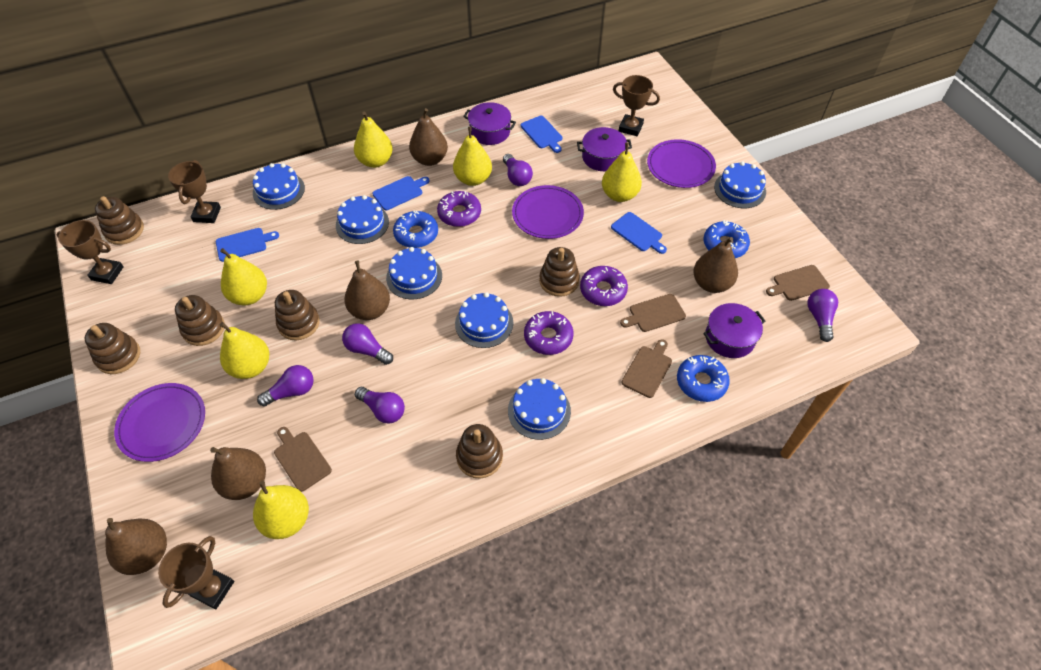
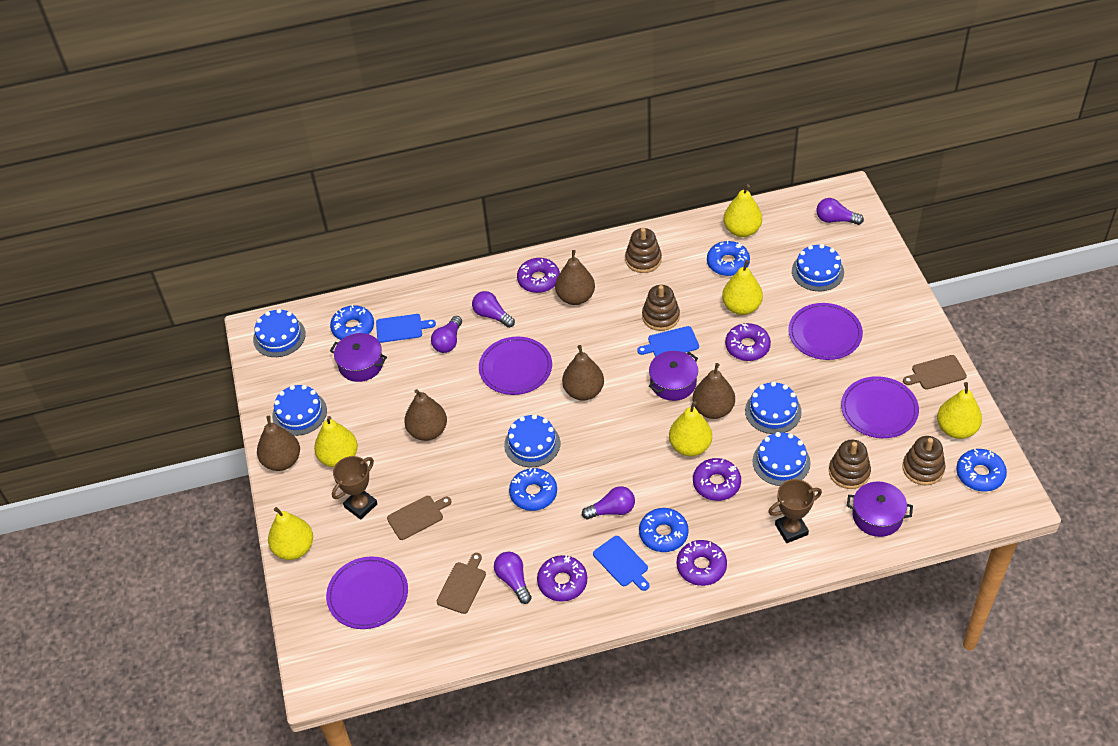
blue cutting board: 4 -> 3
blue donut: 3 -> 5
brown cutting board: 4 -> 3
brown stacking toy: 6 -> 4
brown trophy: 4 -> 2
purple donut: 3 -> 5
purple plate: 3 -> 4

